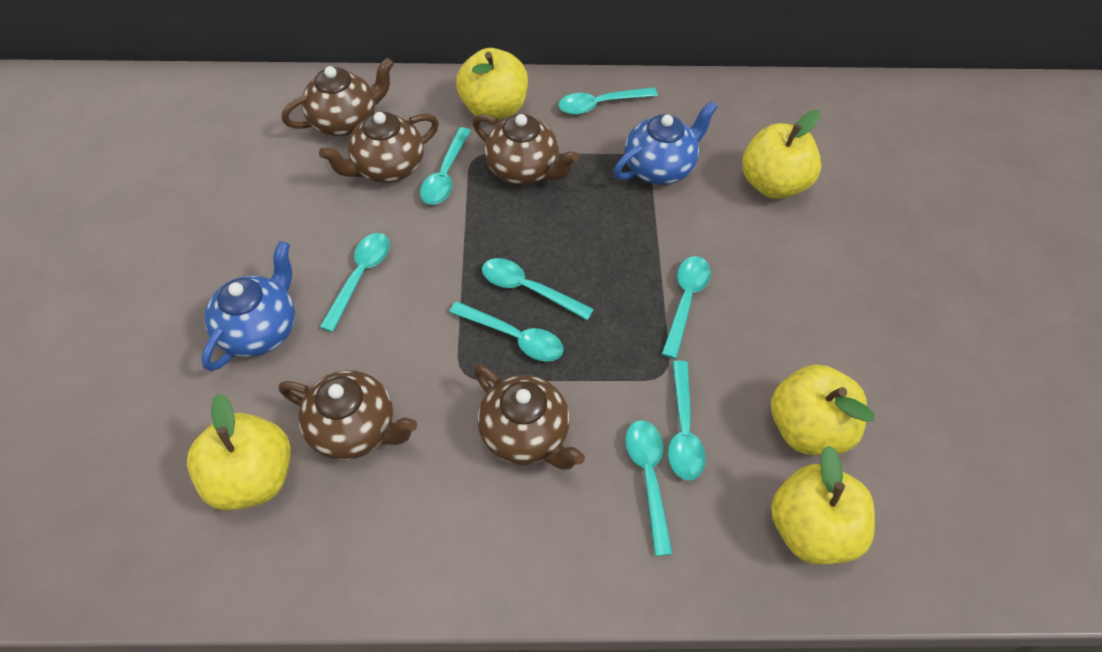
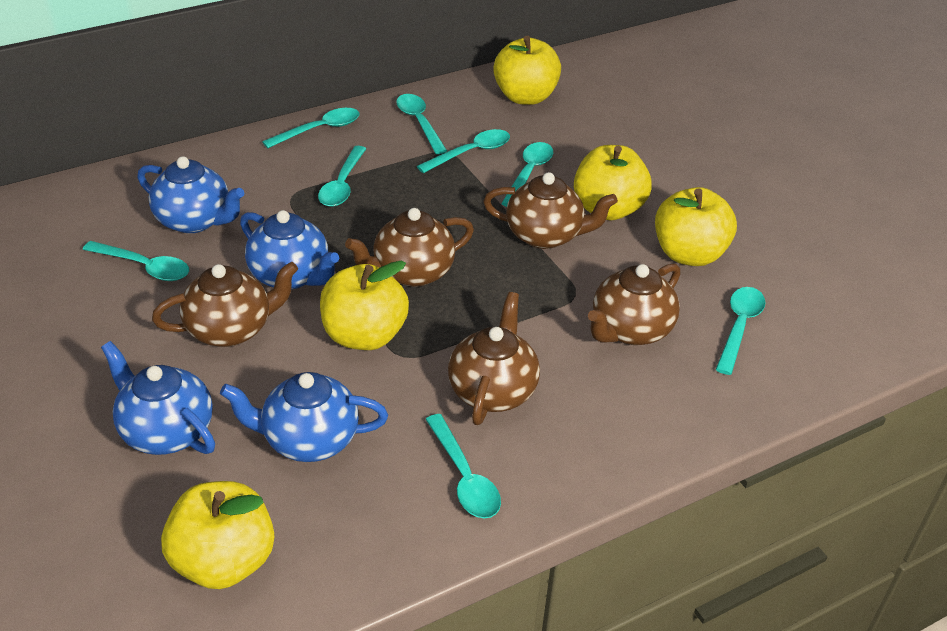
blue teapot: 2 -> 4

